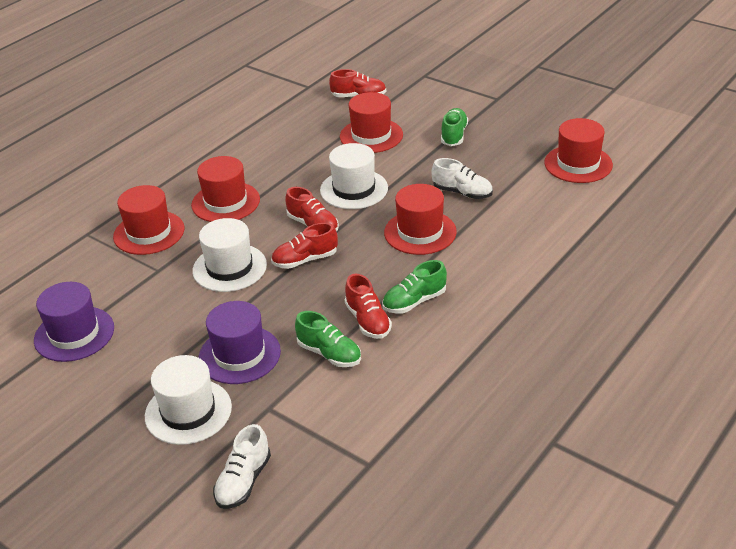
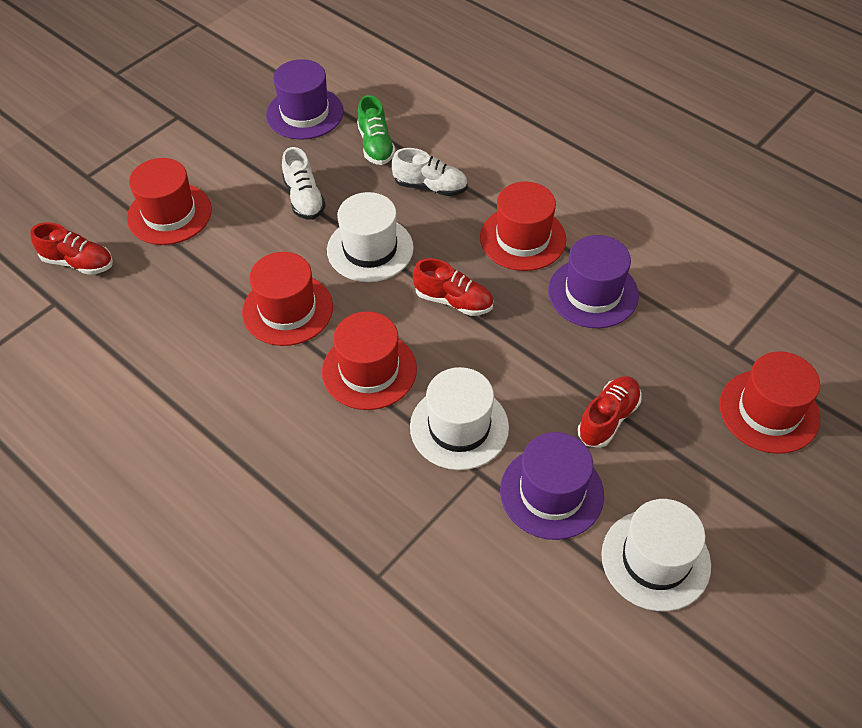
green shoe: 3 -> 1
purple hat: 2 -> 3
red shoe: 4 -> 3

